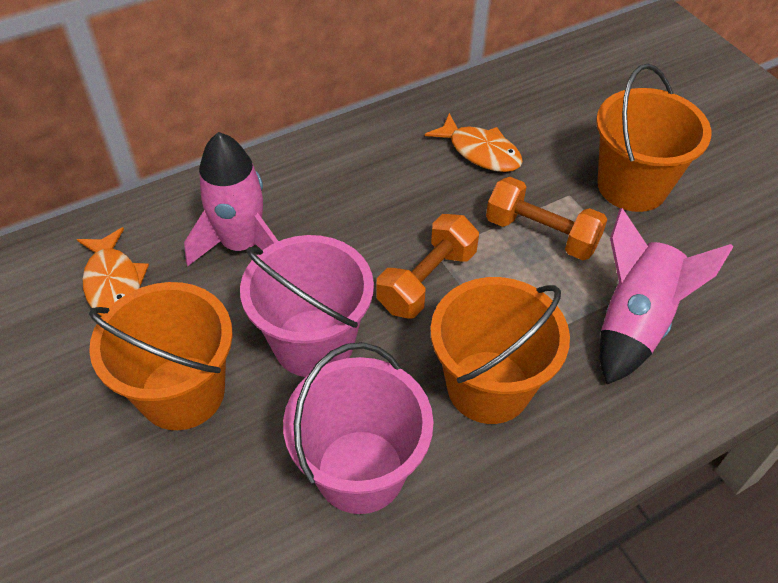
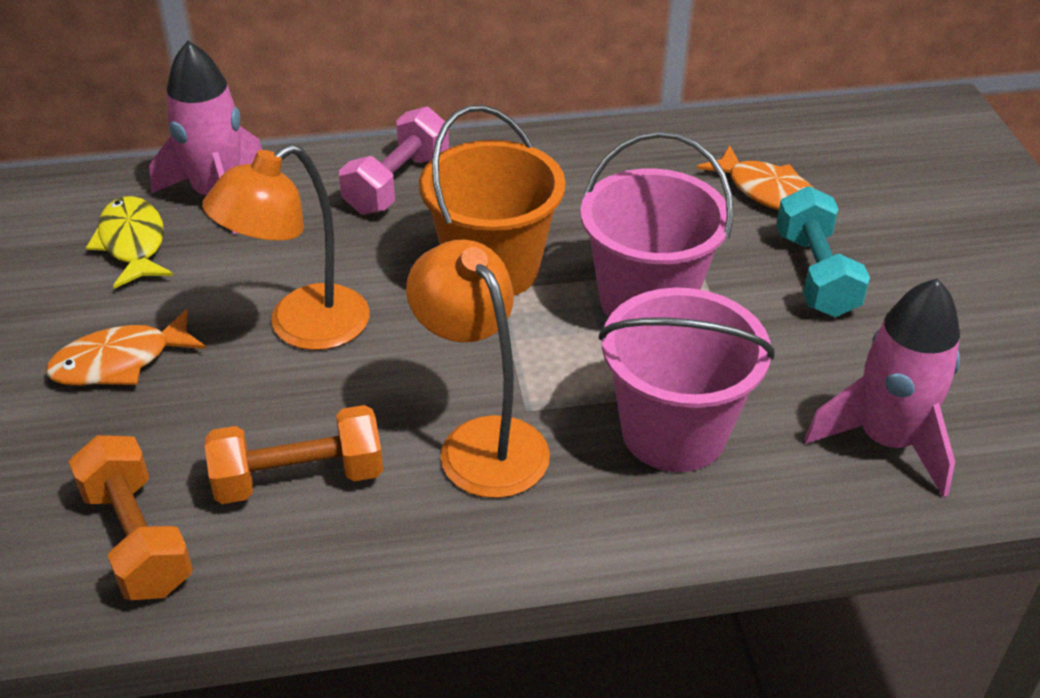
orange bucket: 3 -> 1
orange lamp: 0 -> 2
pink dumbbell: 0 -> 1
turquoise dumbbell: 0 -> 1
yellow fish: 0 -> 1

